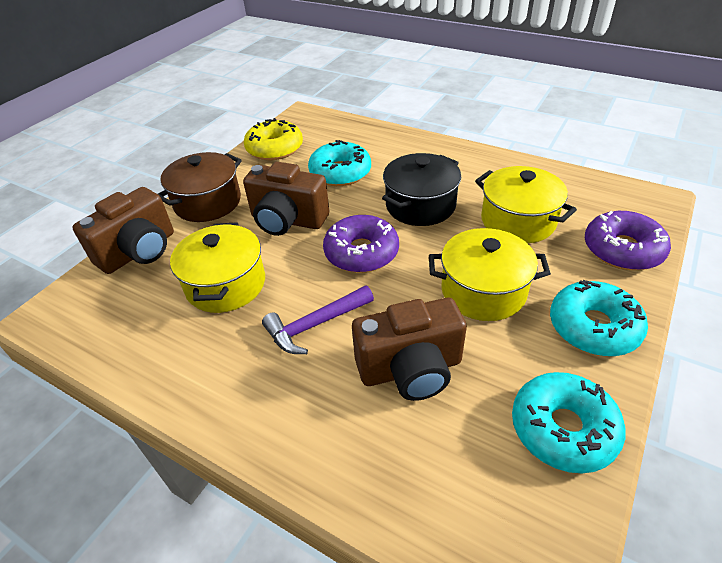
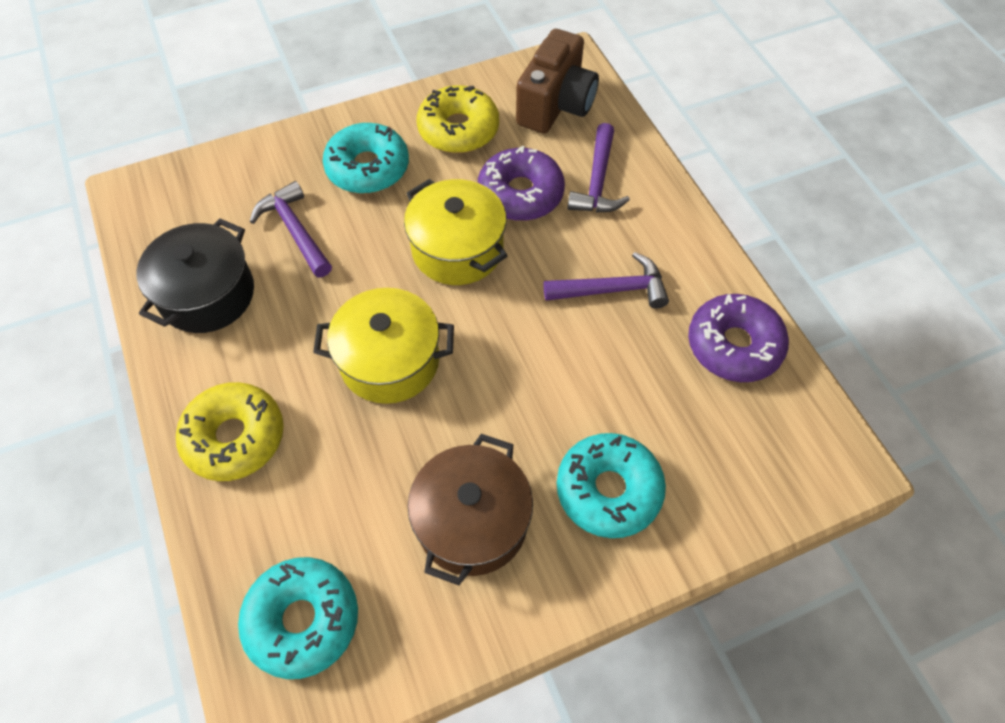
brown camera: 3 -> 1
purple hammer: 1 -> 3
yellow donut: 1 -> 2
yellow pot: 3 -> 2

